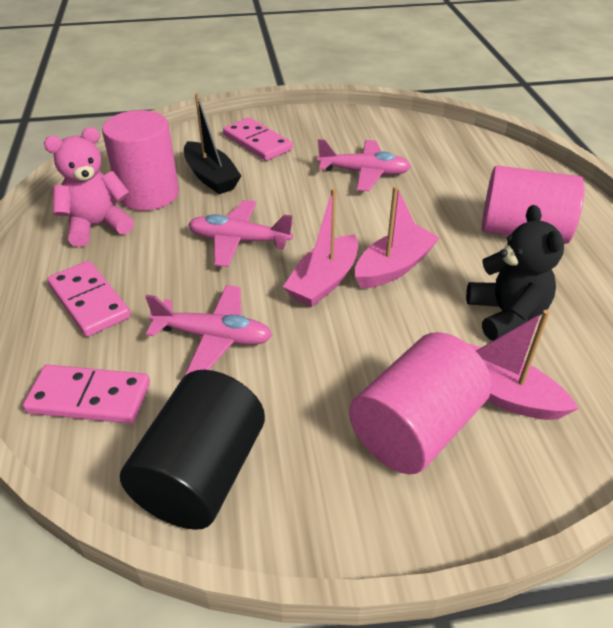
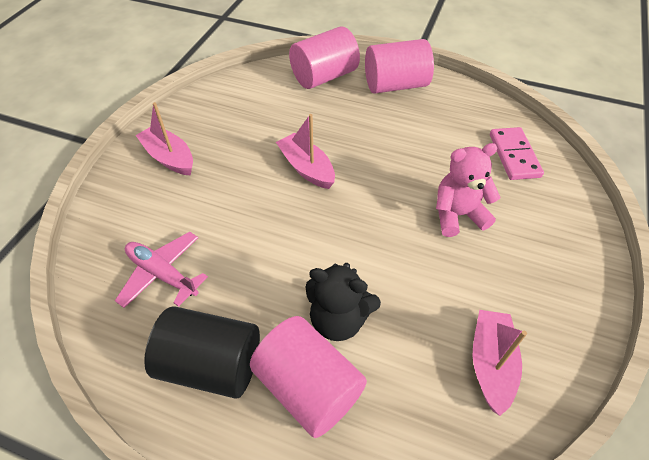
black boat: 1 -> 0
pink domino: 3 -> 1
pink plane: 3 -> 1

